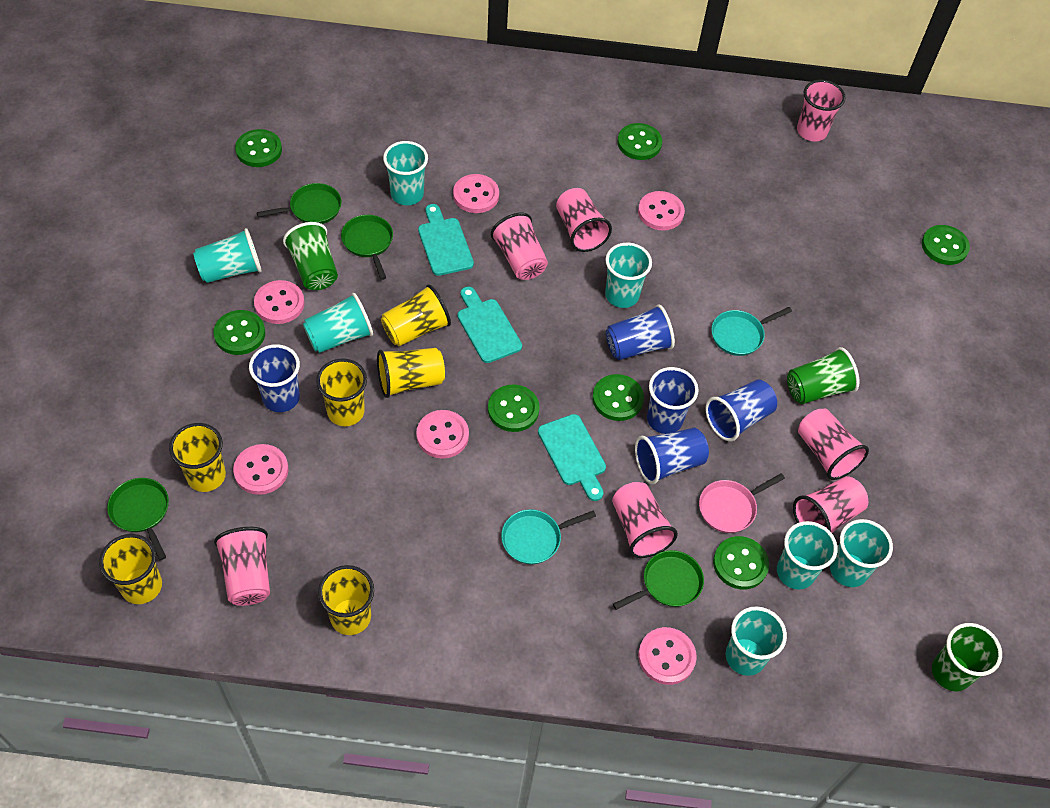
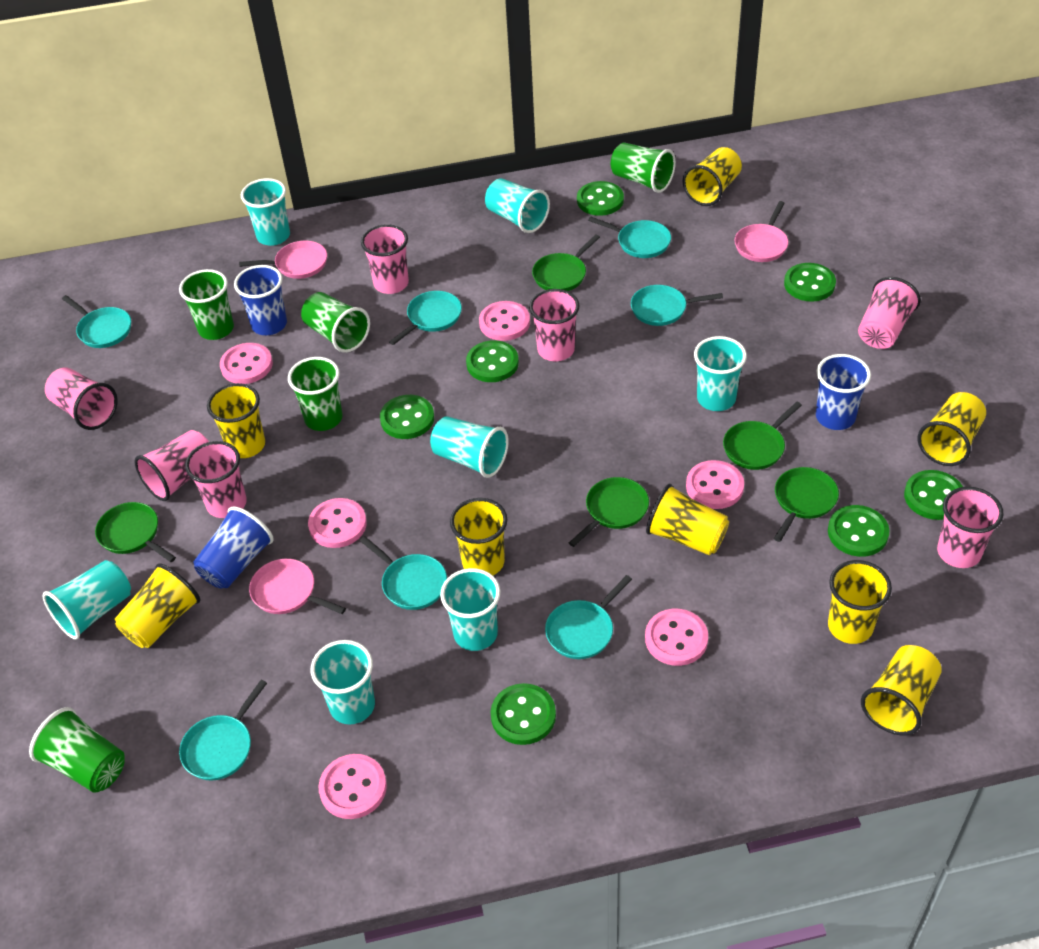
blue cup: 5 -> 3
green cup: 3 -> 5
green pan: 4 -> 5
pink pan: 1 -> 3
turquoise cutting board: 3 -> 0
turquoise pan: 2 -> 7
yellow cup: 6 -> 8

